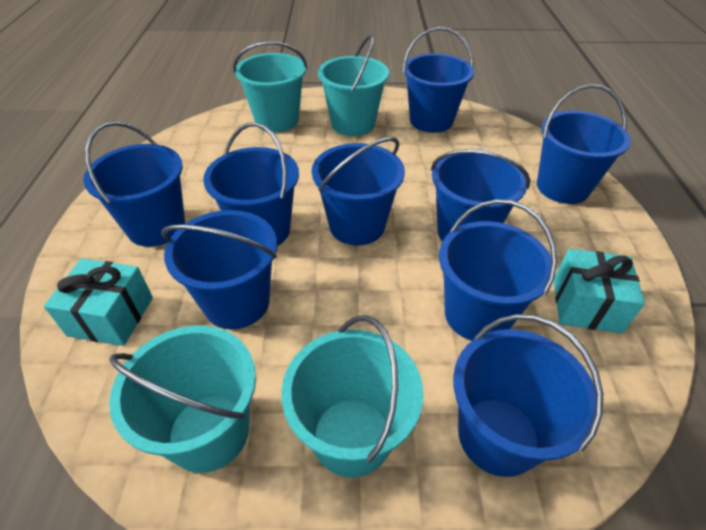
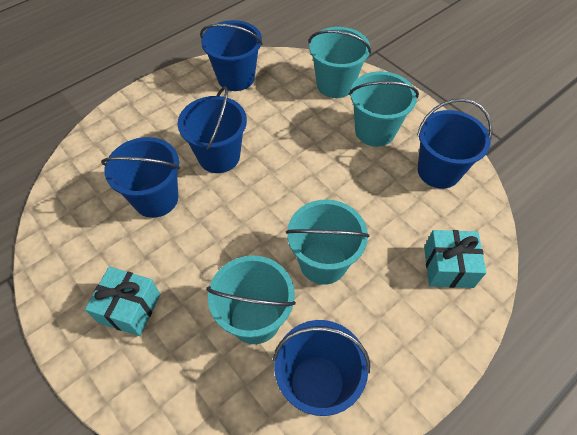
blue bucket: 9 -> 5

